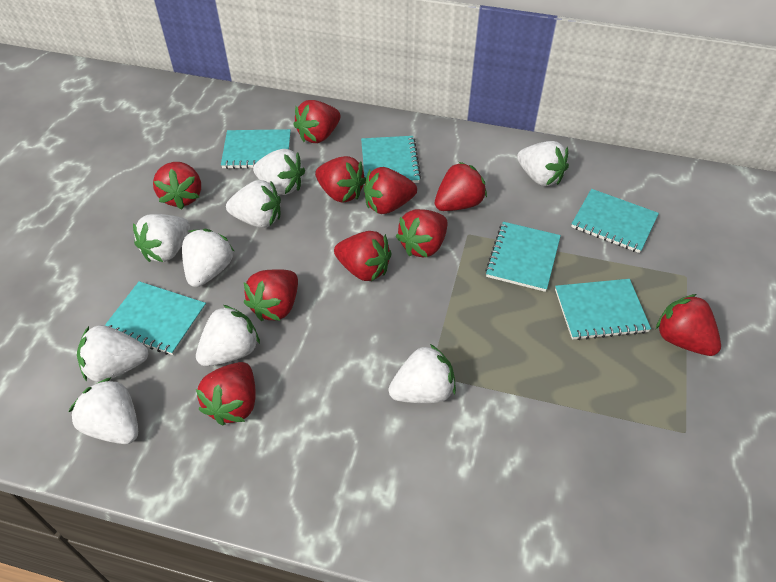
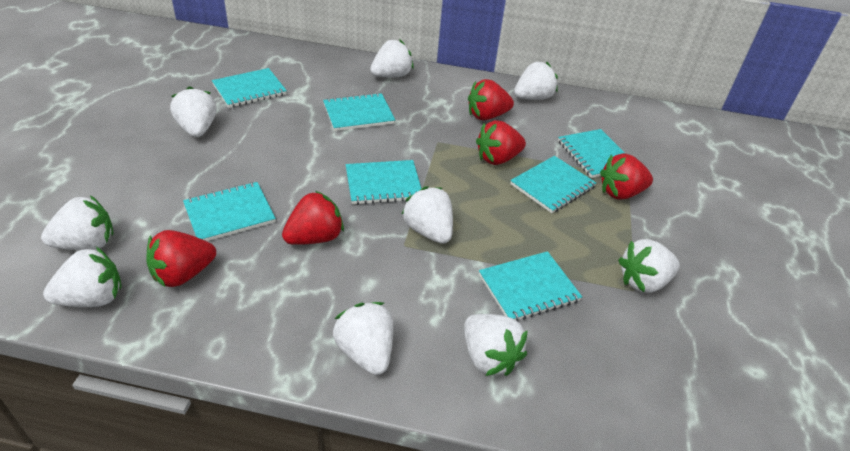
red strawberry: 10 -> 5
turquoise notebook: 6 -> 7

